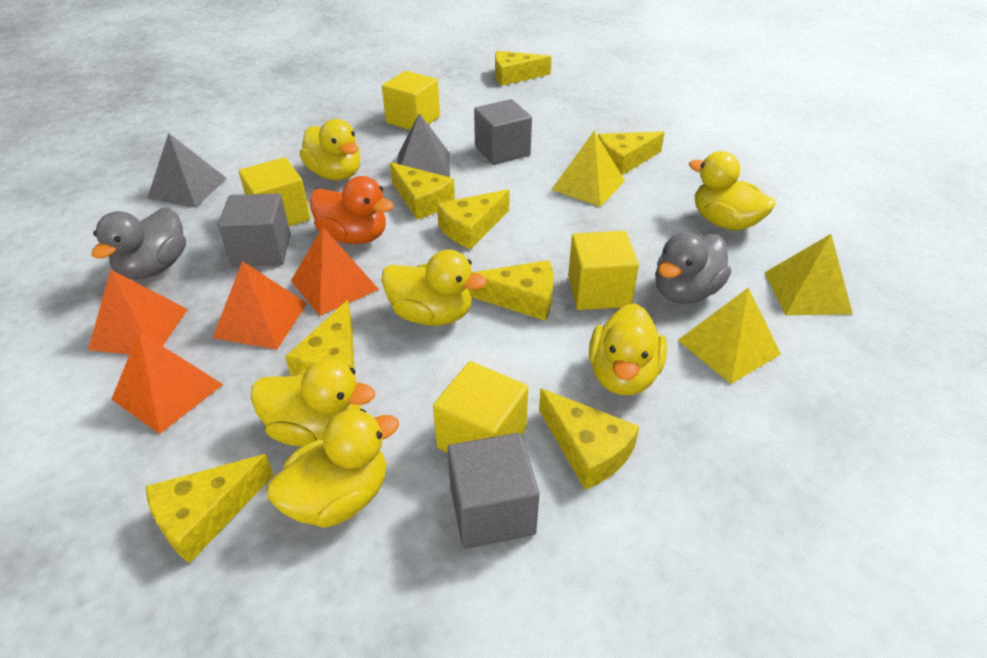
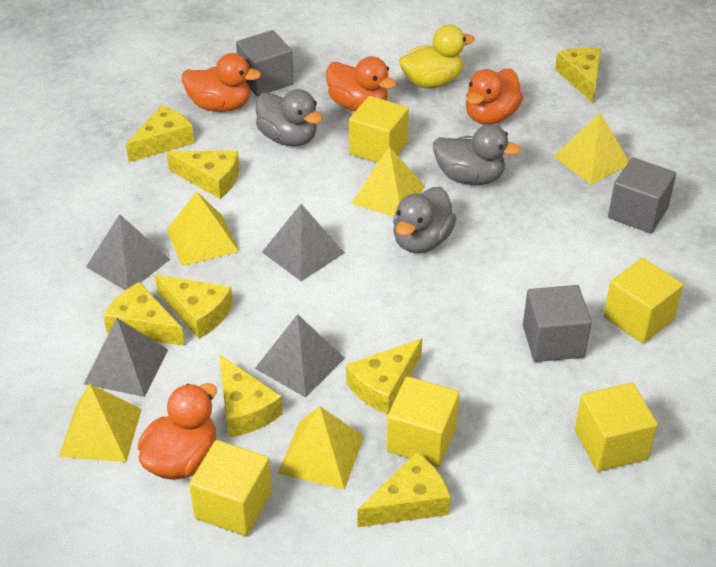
grey duck: 2 -> 3
grey pyramid: 2 -> 4
orange duck: 1 -> 4
orange pyramid: 4 -> 0
yellow cube: 4 -> 5
yellow duck: 6 -> 1
yellow pyramid: 3 -> 5

